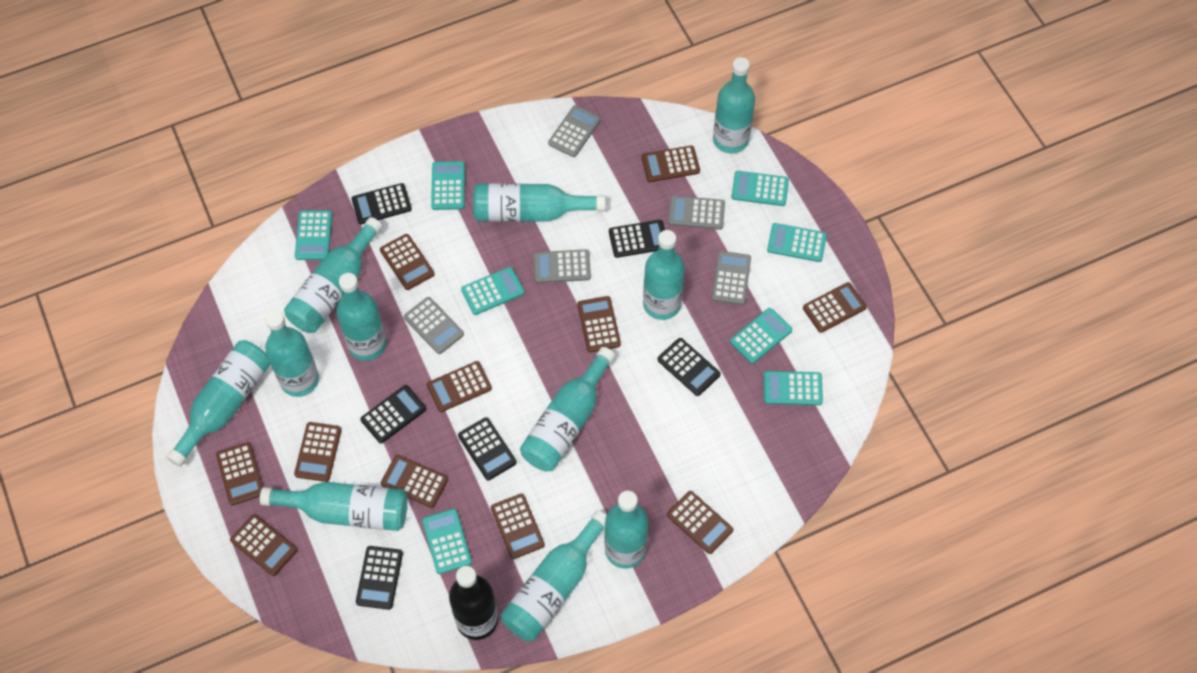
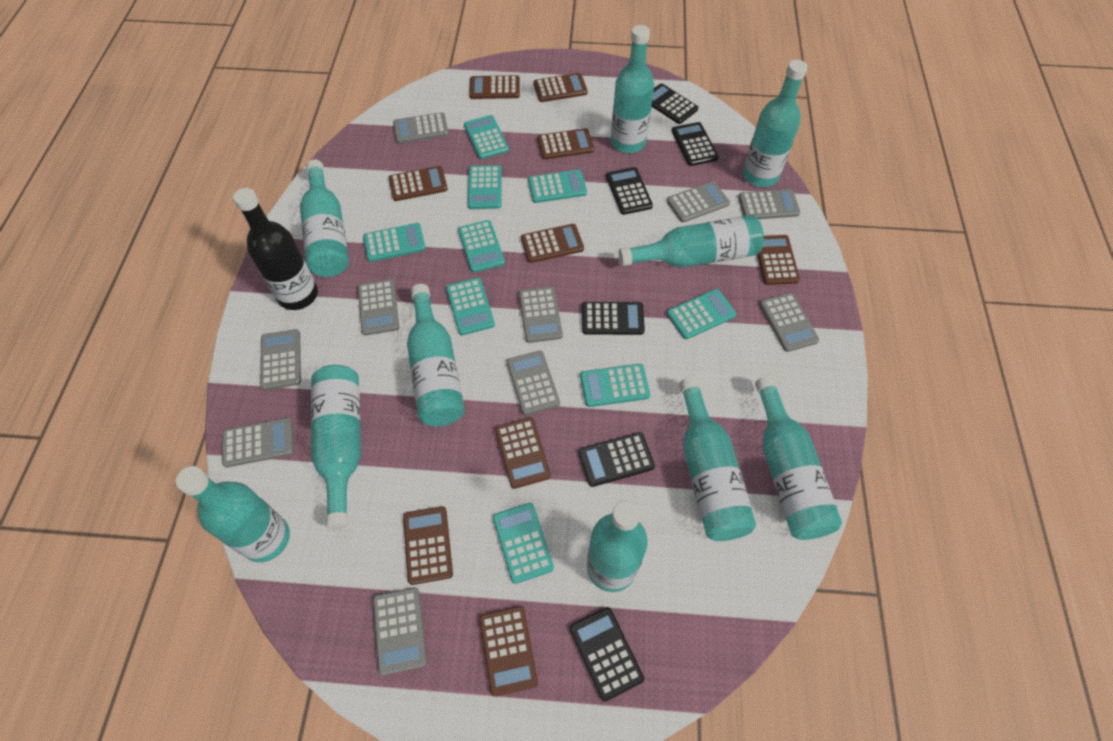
brown calculator: 11 -> 9
grey calculator: 5 -> 10
turquoise bottle: 11 -> 10
turquoise calculator: 8 -> 9

